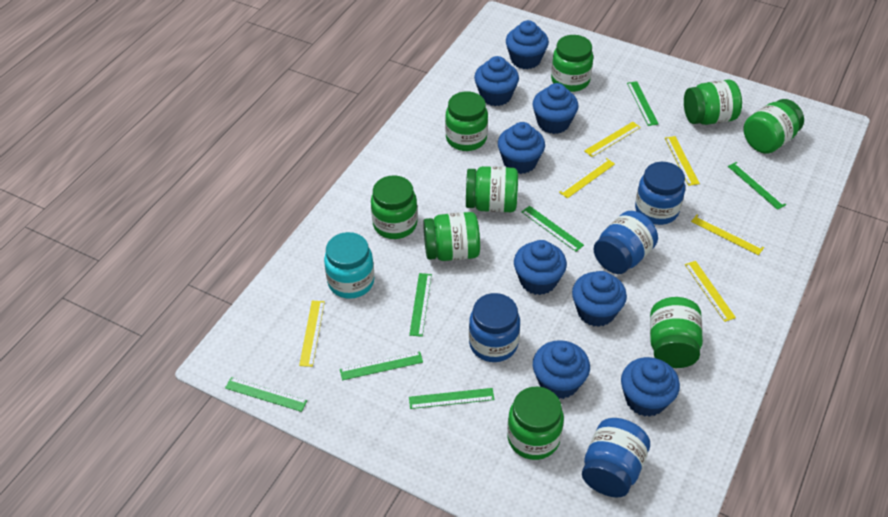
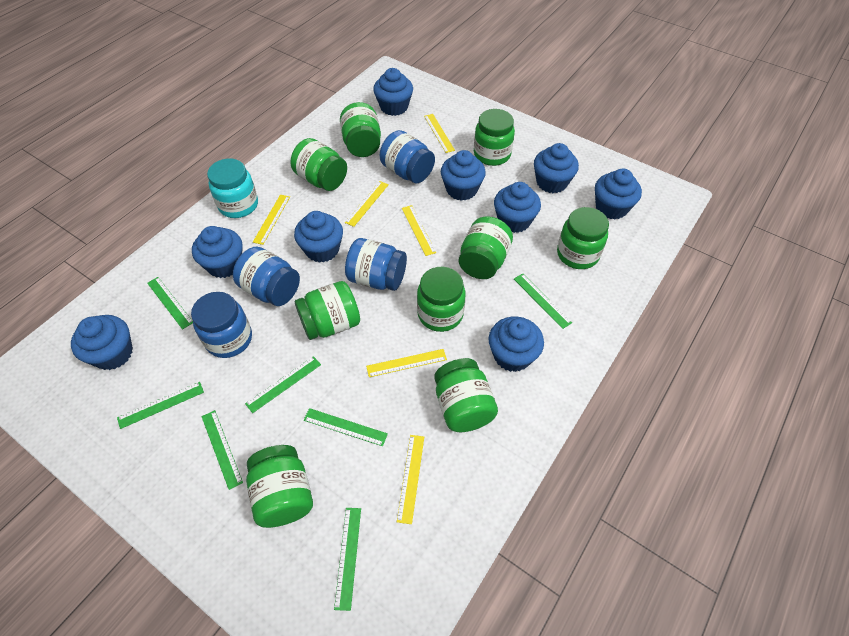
blue cupcake: 8 -> 9

